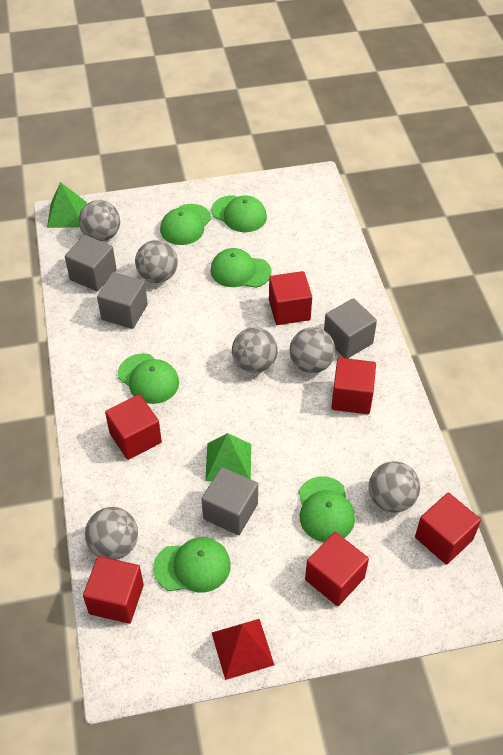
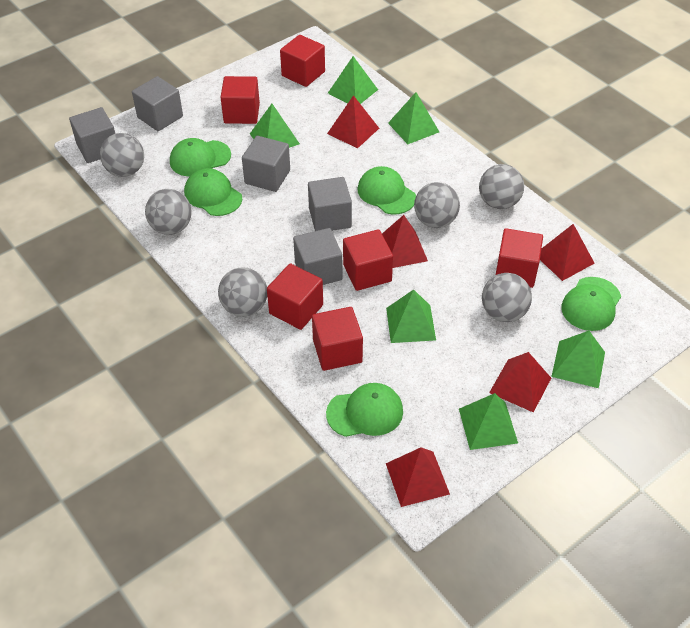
green cap: 6 -> 5
green pyramid: 2 -> 6
grey cube: 4 -> 5
red pyramid: 1 -> 5

